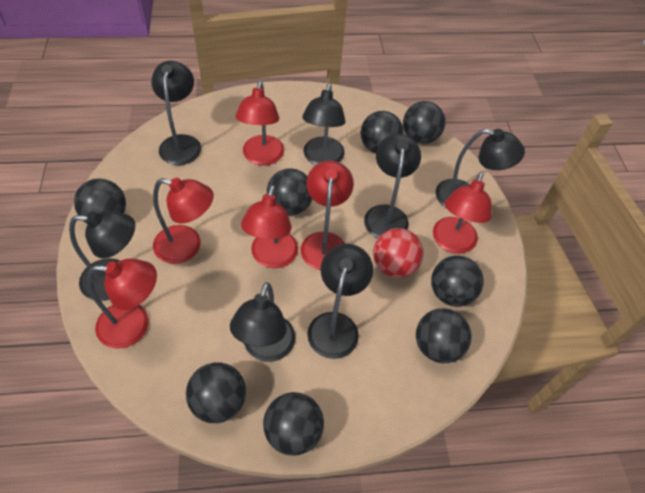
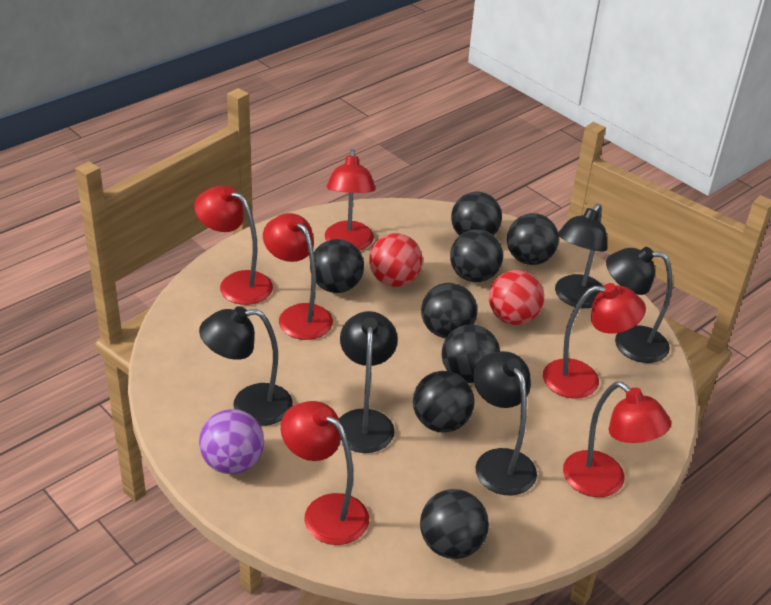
black lamp: 7 -> 5
purple ball: 0 -> 1
red ball: 1 -> 2

